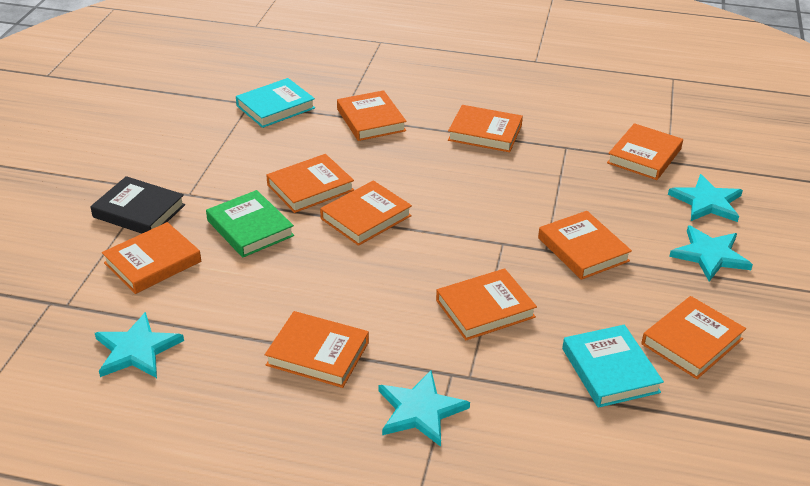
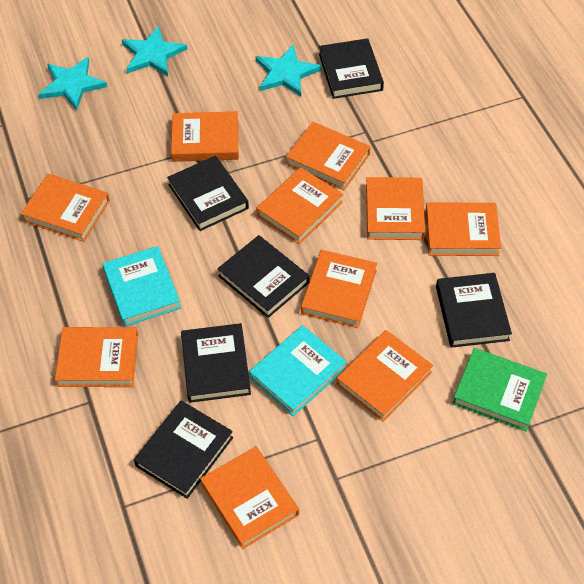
black book: 1 -> 6
turquoise star: 4 -> 3

